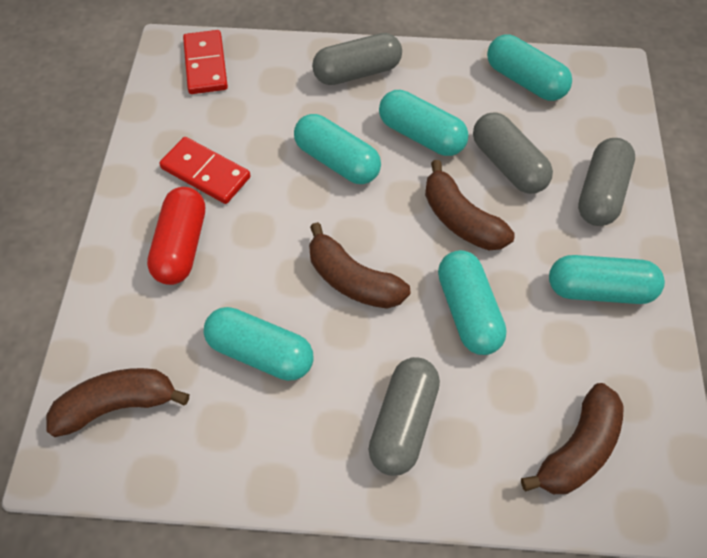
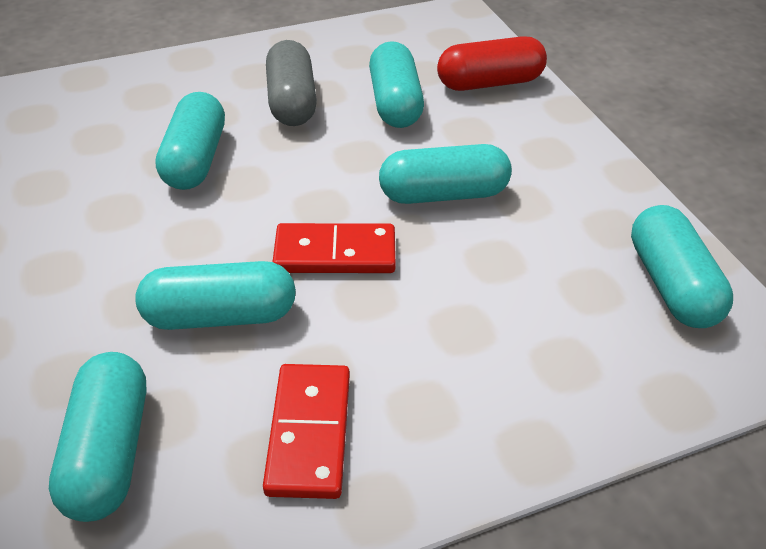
brown banana: 4 -> 0
grey capsule: 4 -> 1

